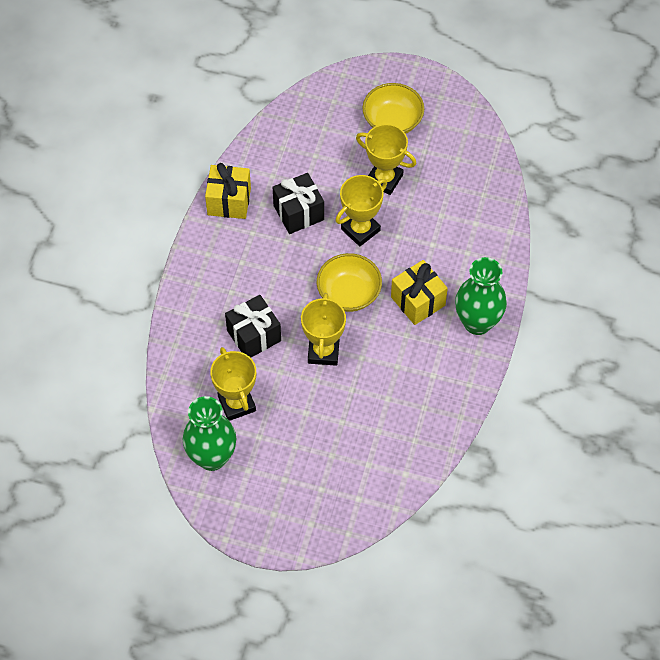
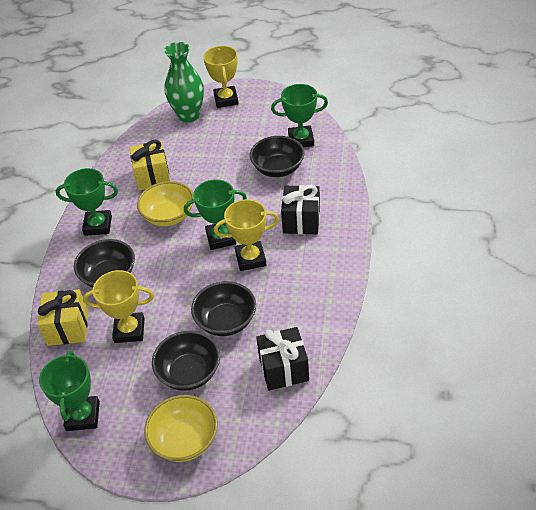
black bowl: 0 -> 4
green trophy: 0 -> 4
green vase: 2 -> 1
yellow trophy: 4 -> 3

